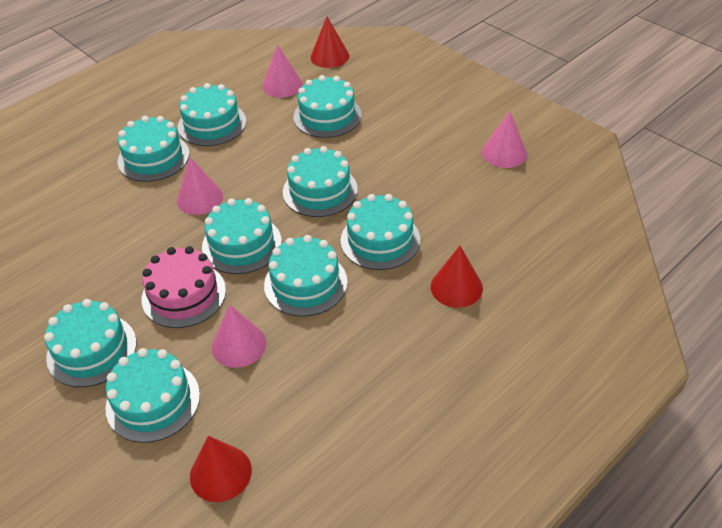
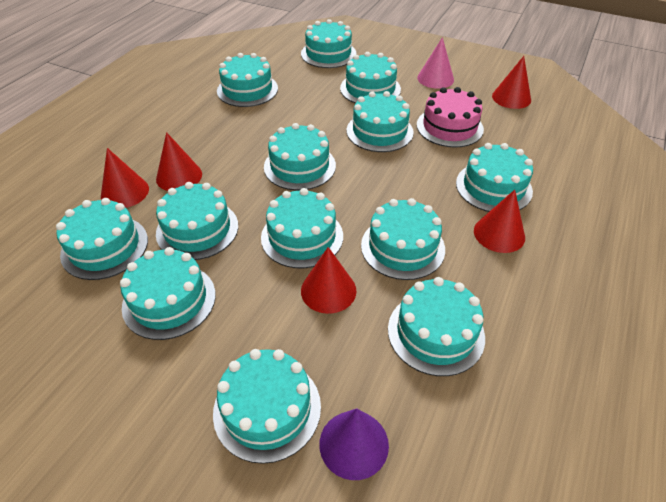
pink cone: 4 -> 1
purple cone: 0 -> 1
red cone: 3 -> 5
turquoise cake: 9 -> 13

